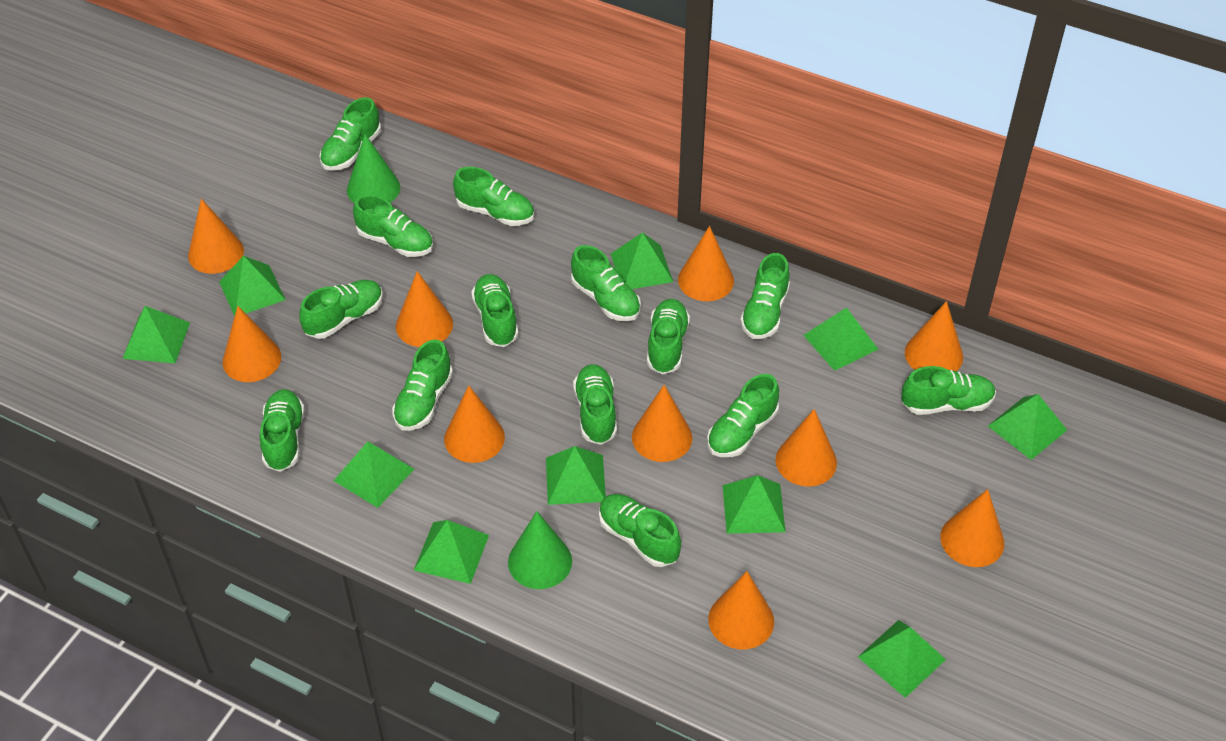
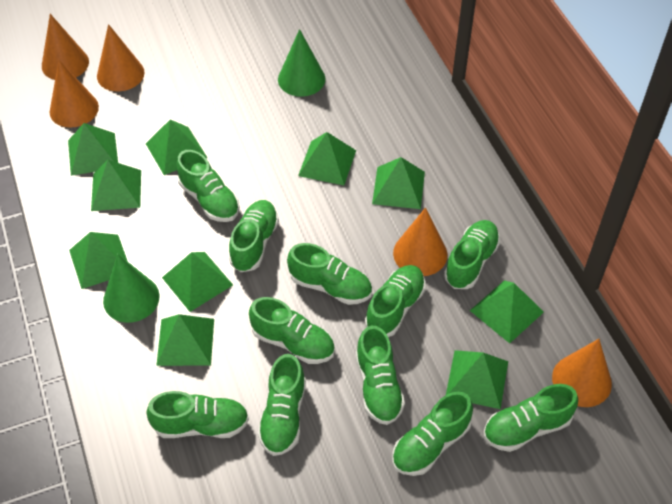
green shoe: 14 -> 11
orange cone: 10 -> 5

